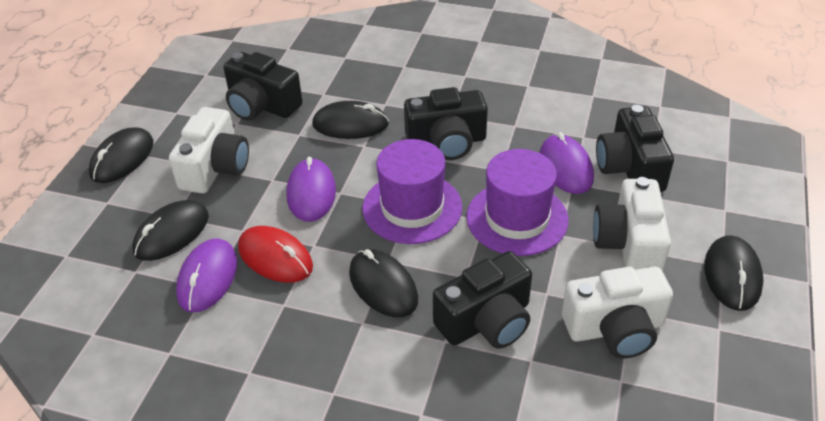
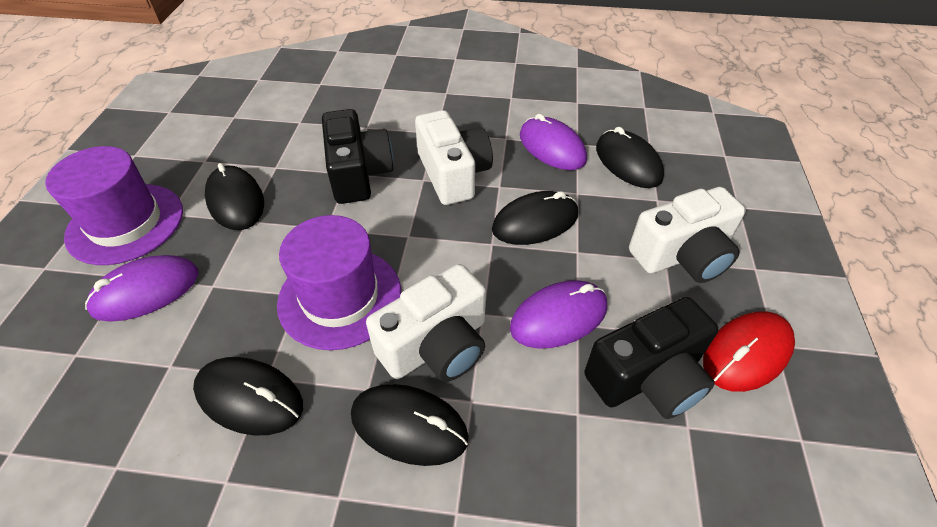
black camera: 4 -> 2

